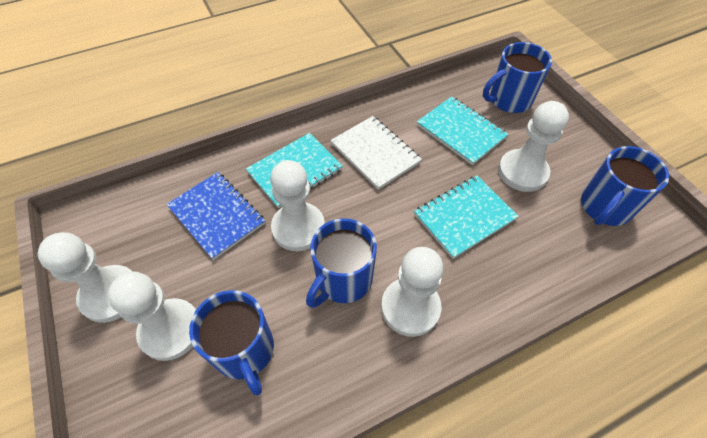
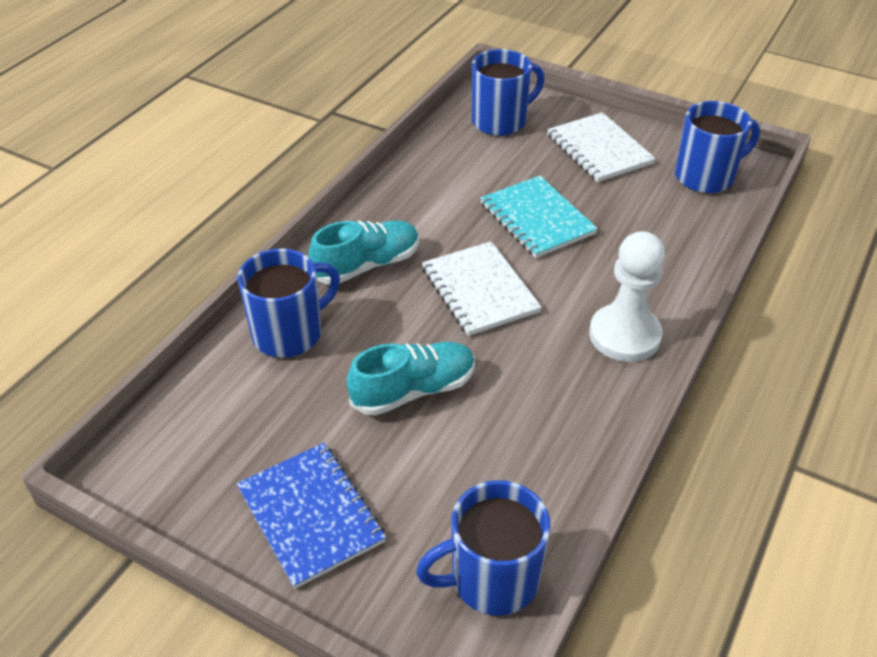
turquoise notebook: 3 -> 1
turquoise shoe: 0 -> 2
white notebook: 1 -> 2
white pawn: 5 -> 1

